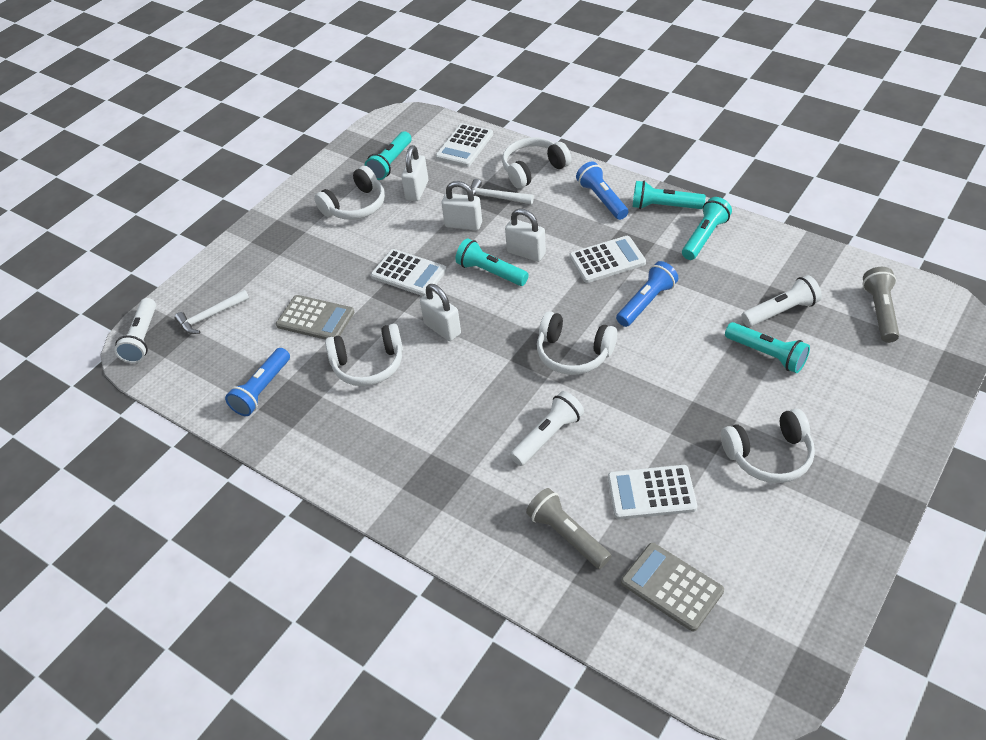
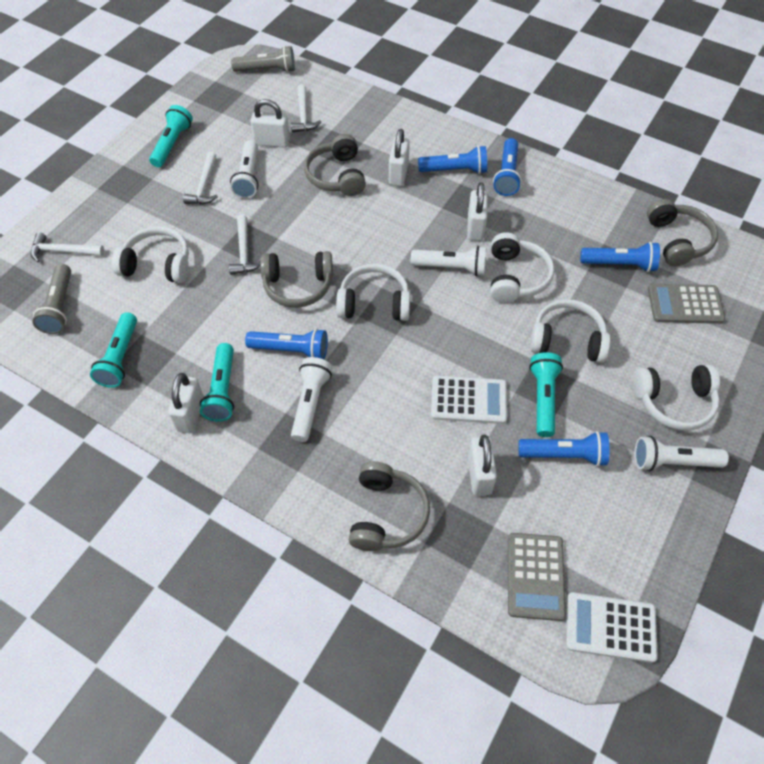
blue flashlight: 3 -> 5
grey headphones: 0 -> 4
turquoise flashlight: 5 -> 4
white calculator: 4 -> 2
white flashlight: 3 -> 4
white hammer: 2 -> 4
white padlock: 4 -> 5

